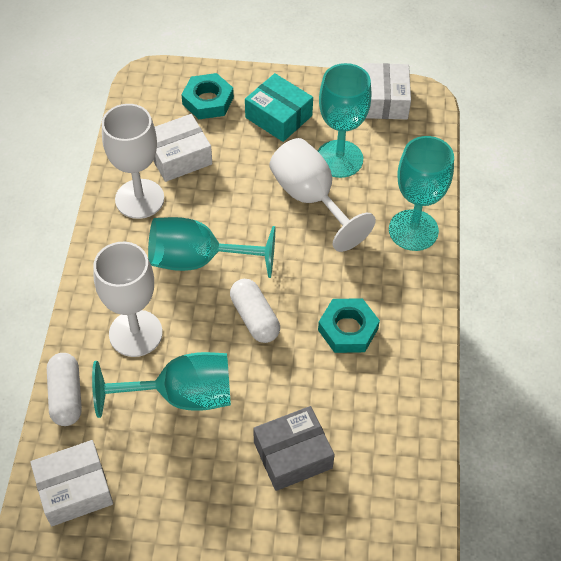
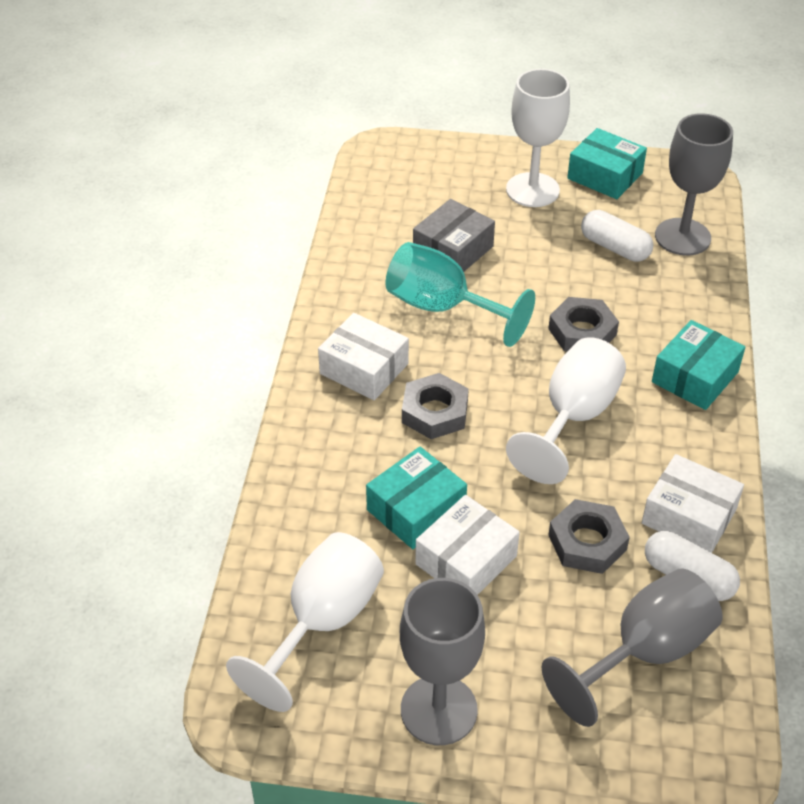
grey goblet: 0 -> 3
grey nut: 0 -> 3
turquoise box: 1 -> 3
turquoise goblet: 4 -> 1
turquoise nut: 2 -> 0

